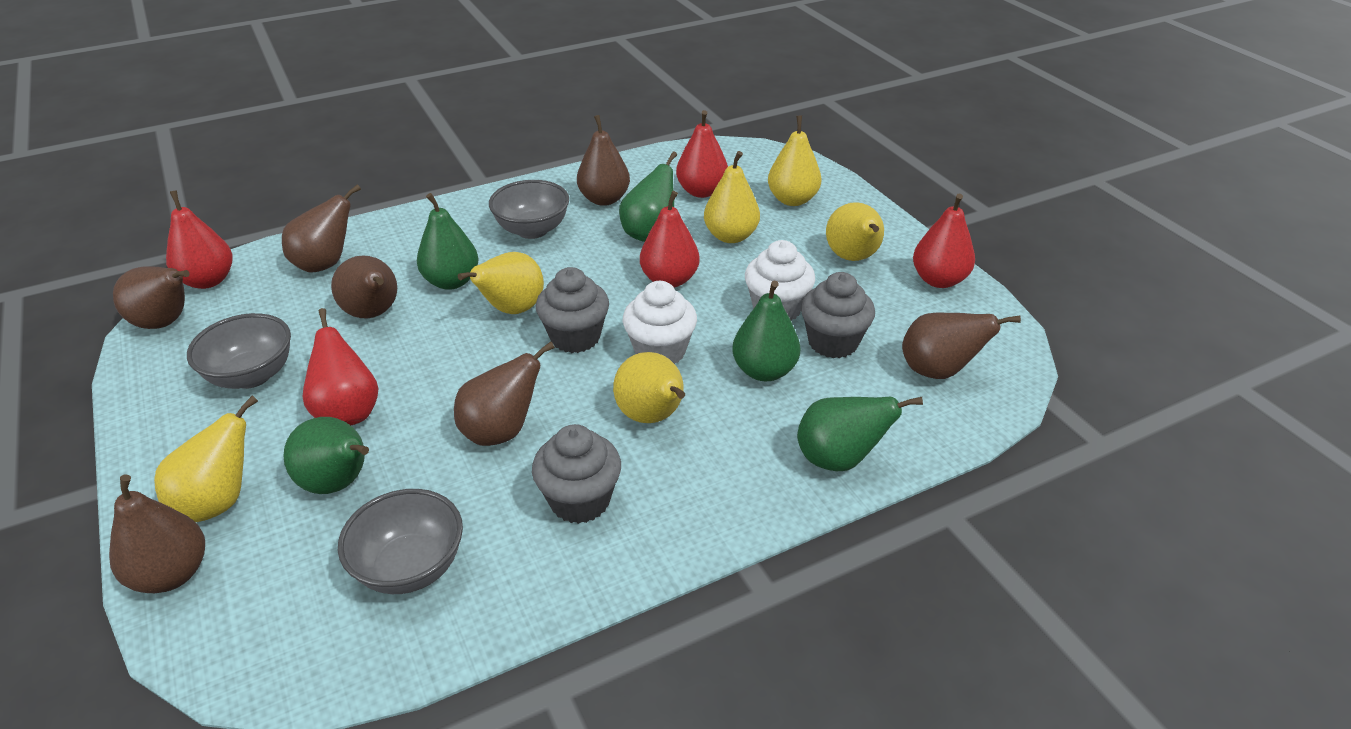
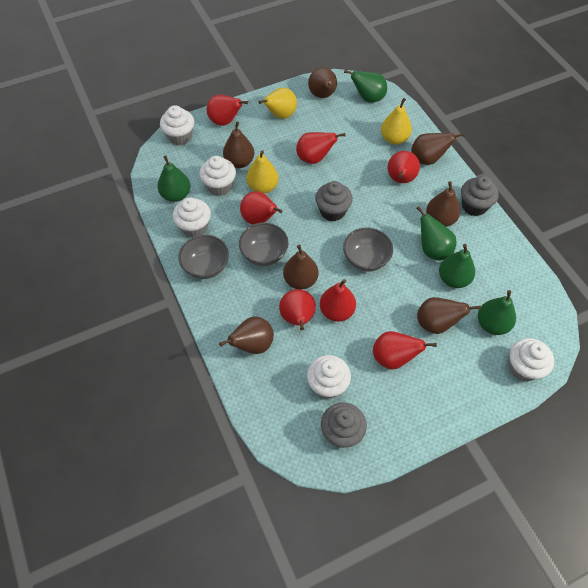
red pear: 5 -> 7
white cupcake: 2 -> 5
yellow pear: 6 -> 3

